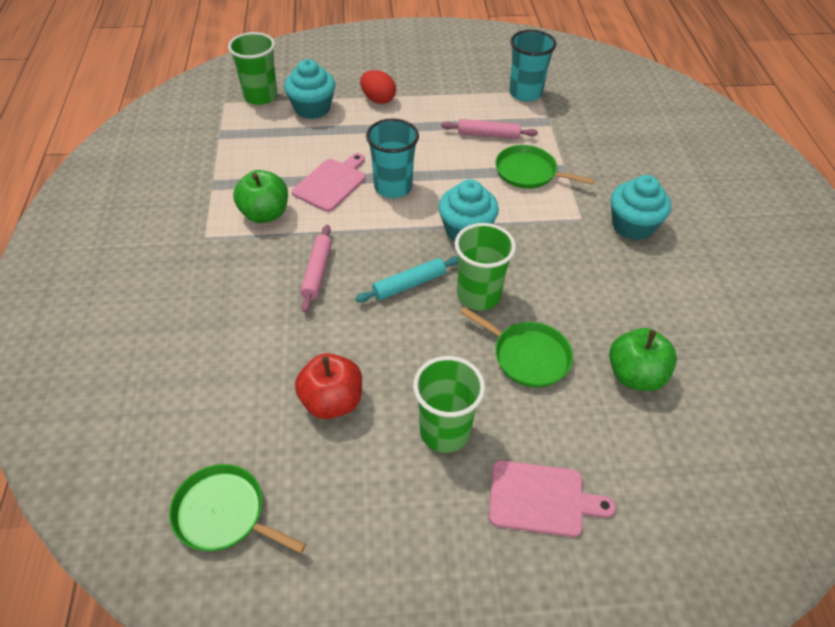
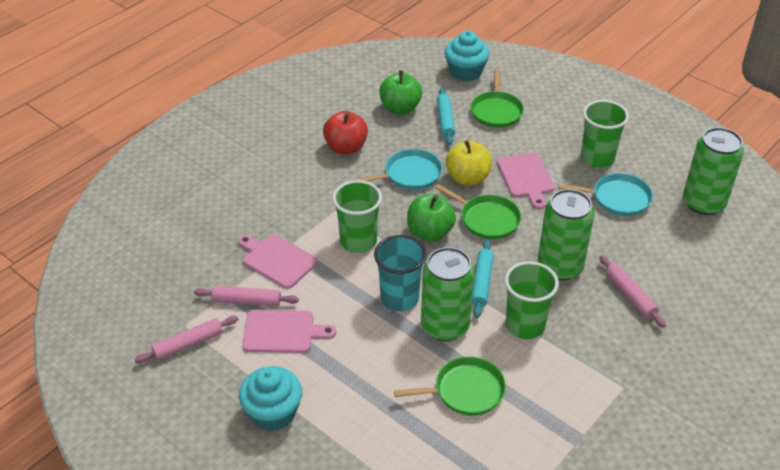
green can: 0 -> 3
pink cutting board: 2 -> 3
pink rolling pin: 2 -> 3
red egg: 1 -> 0
turquoise cup: 2 -> 1
turquoise cupcake: 3 -> 2
turquoise pan: 0 -> 2
turquoise rolling pin: 1 -> 2
yellow apple: 0 -> 1

